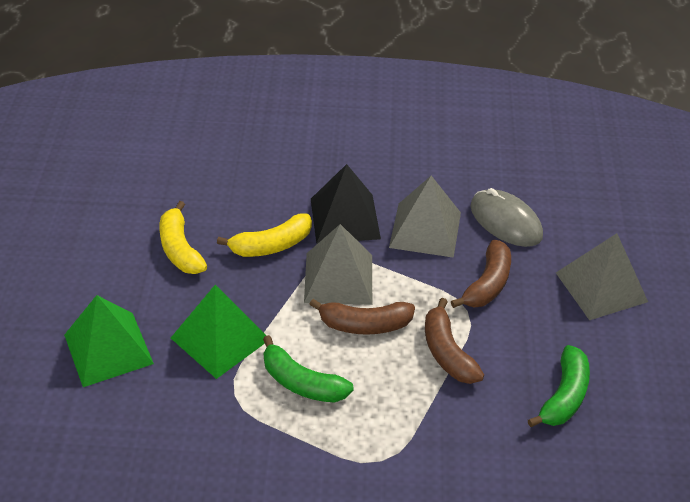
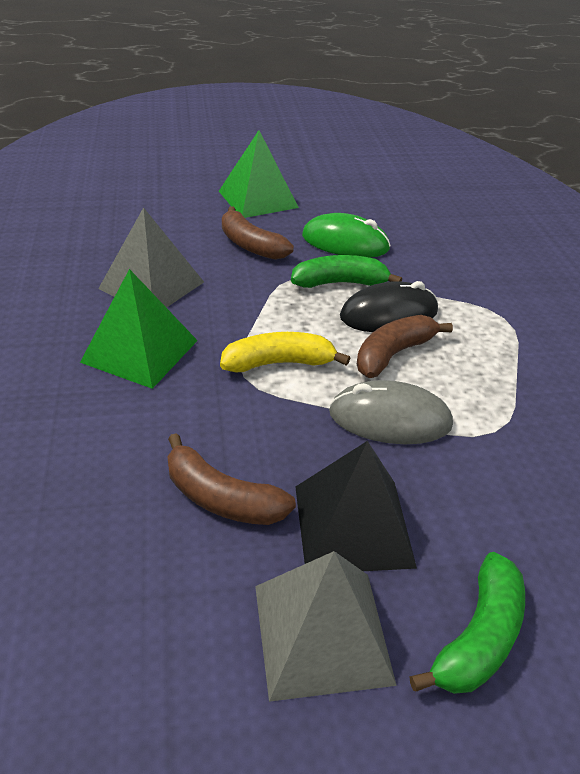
black mouse: 0 -> 1
green mouse: 0 -> 1
grey pyramid: 3 -> 2
yellow banana: 2 -> 1

